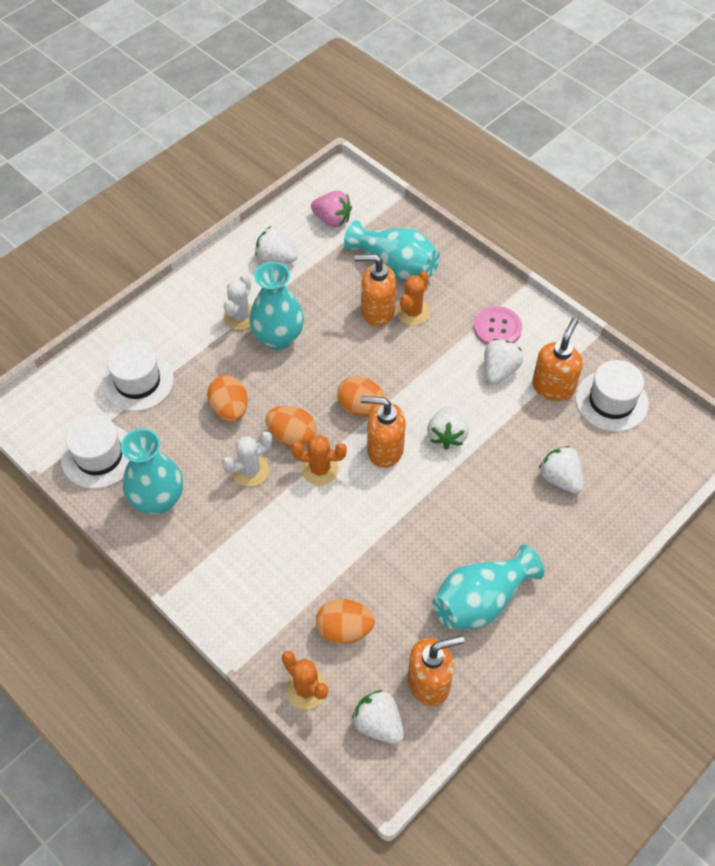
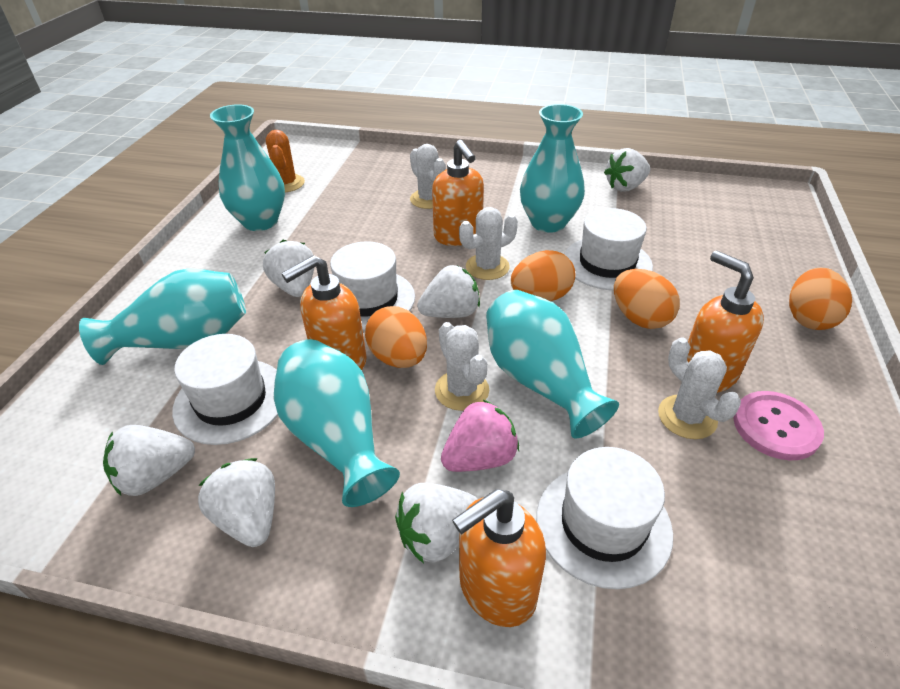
orange cactus: 3 -> 1
turquoise vase: 4 -> 5
white cactus: 2 -> 4
white hat: 3 -> 4
white strawberry: 5 -> 6

